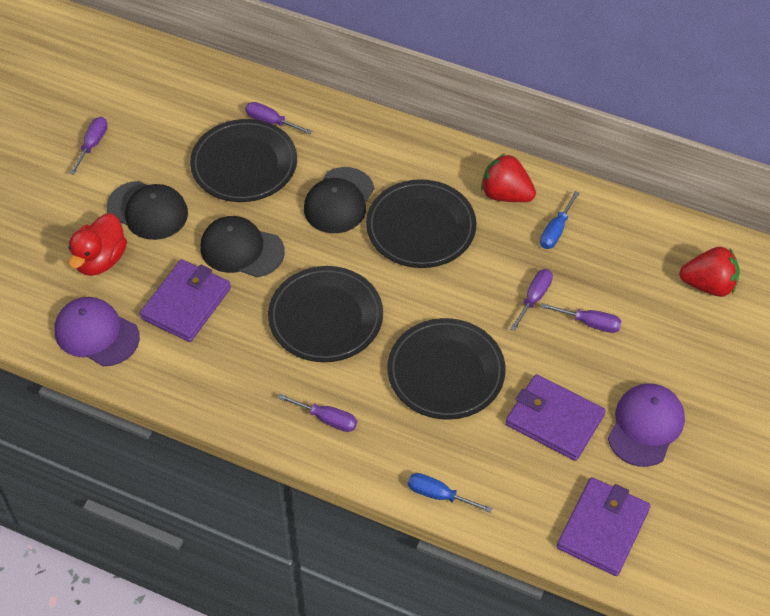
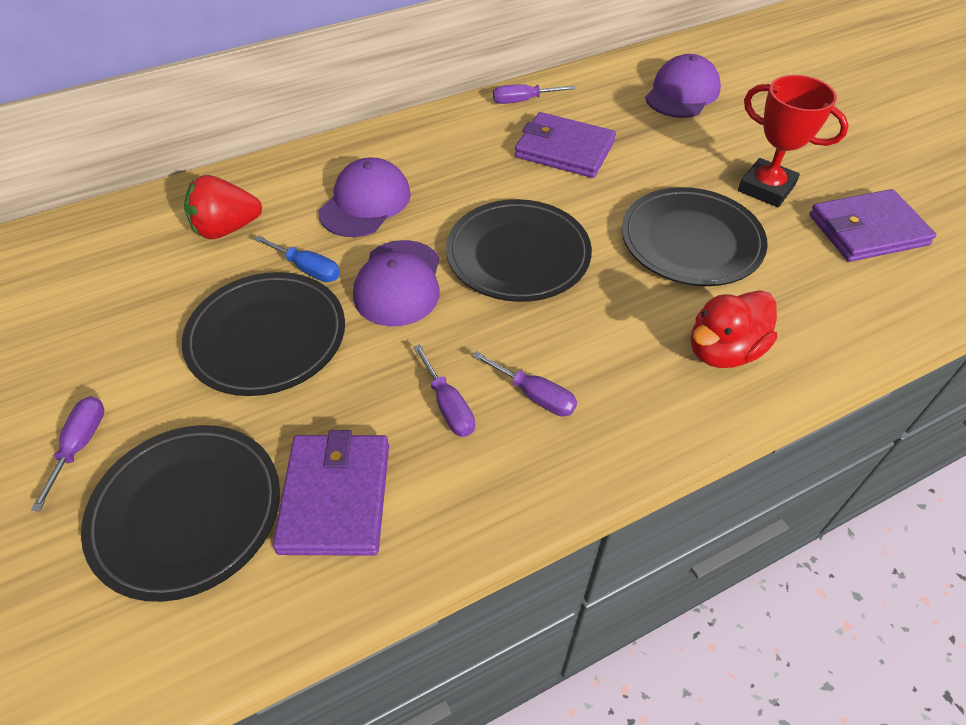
black cap: 3 -> 0
blue screwdriver: 2 -> 1
purple cap: 2 -> 3
purple screwdriver: 5 -> 4
red strawberry: 2 -> 1
red trophy: 0 -> 1

